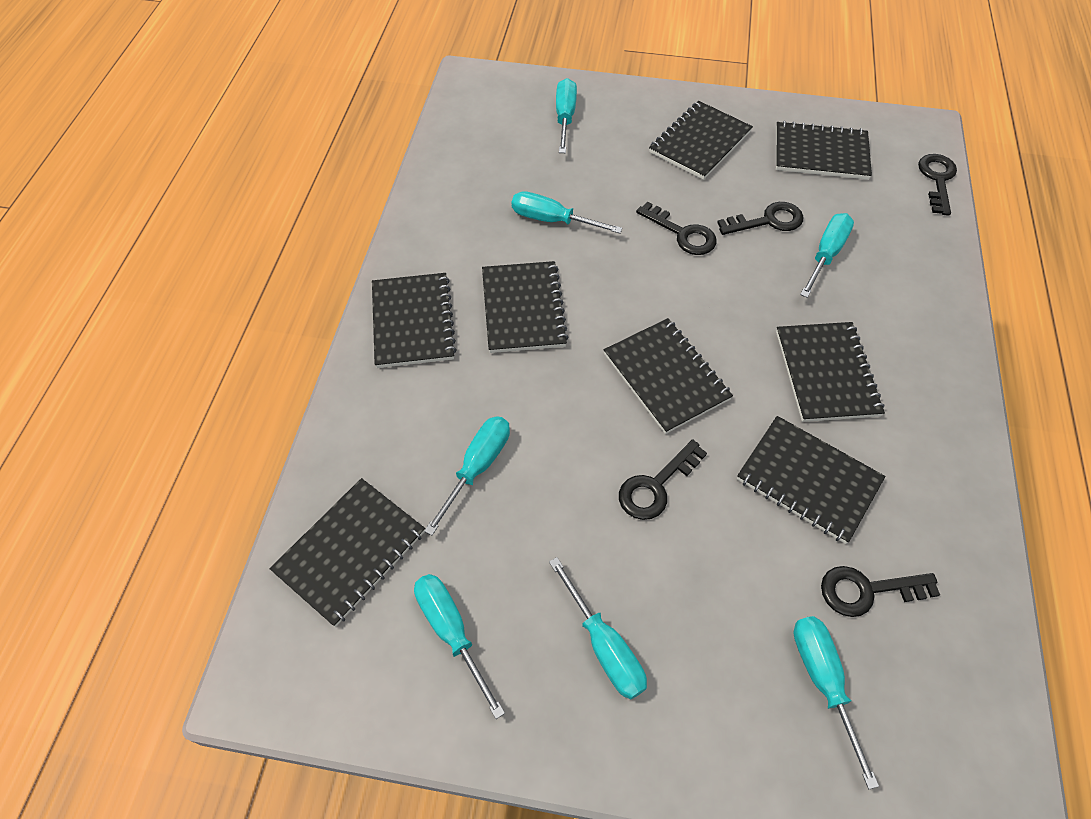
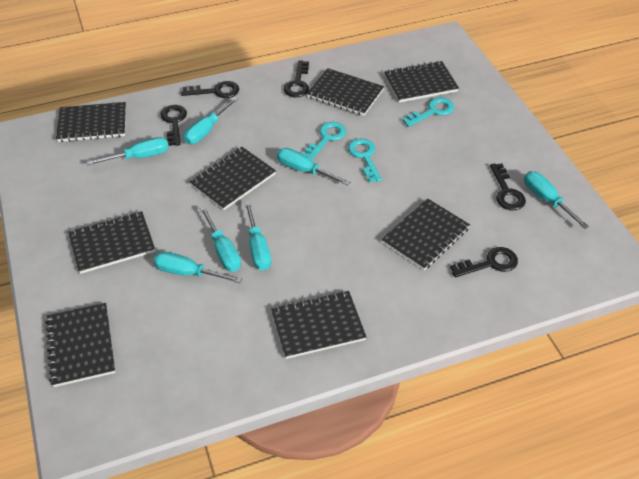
turquoise key: 0 -> 3

